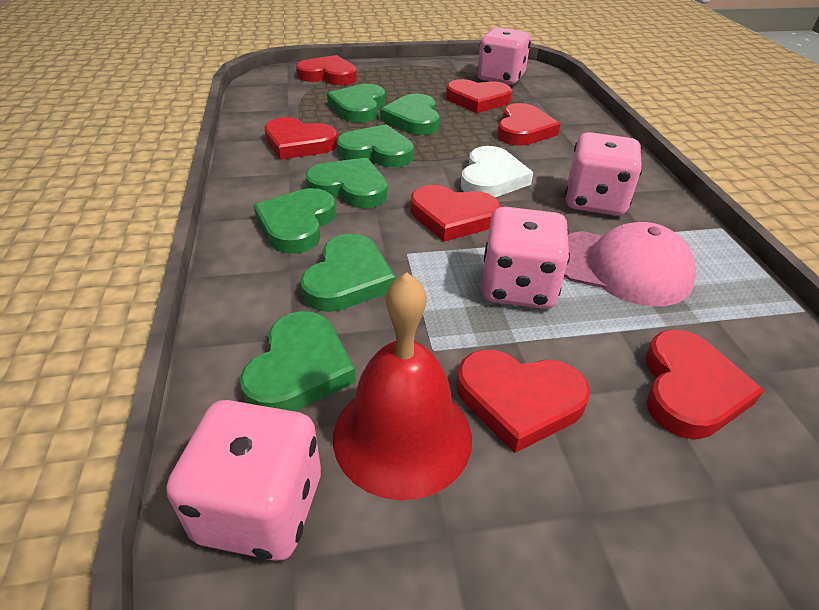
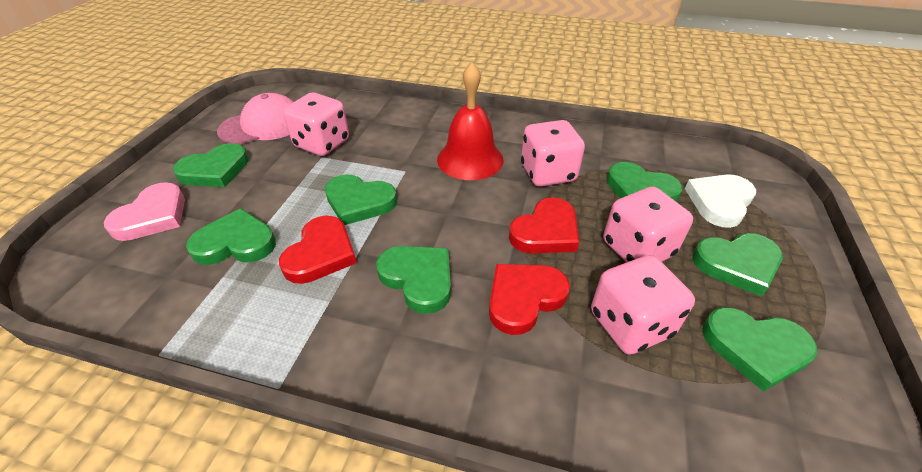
pink heart: 0 -> 1
red heart: 7 -> 3

